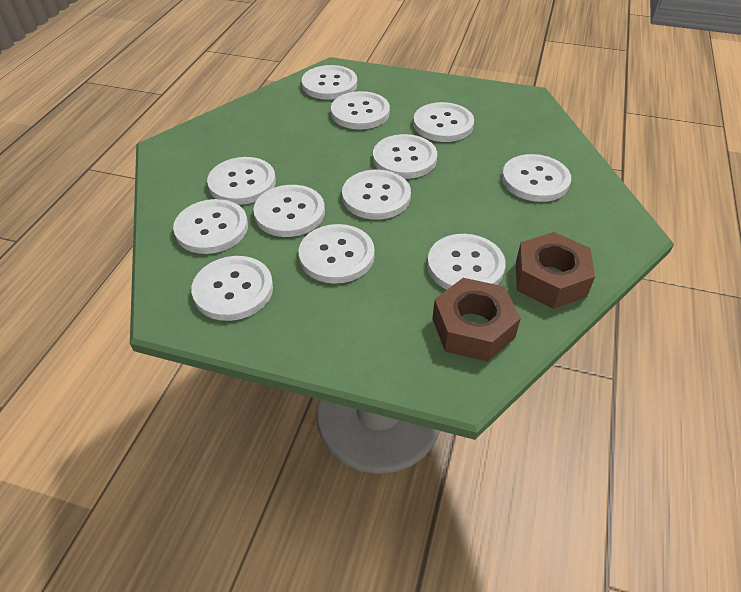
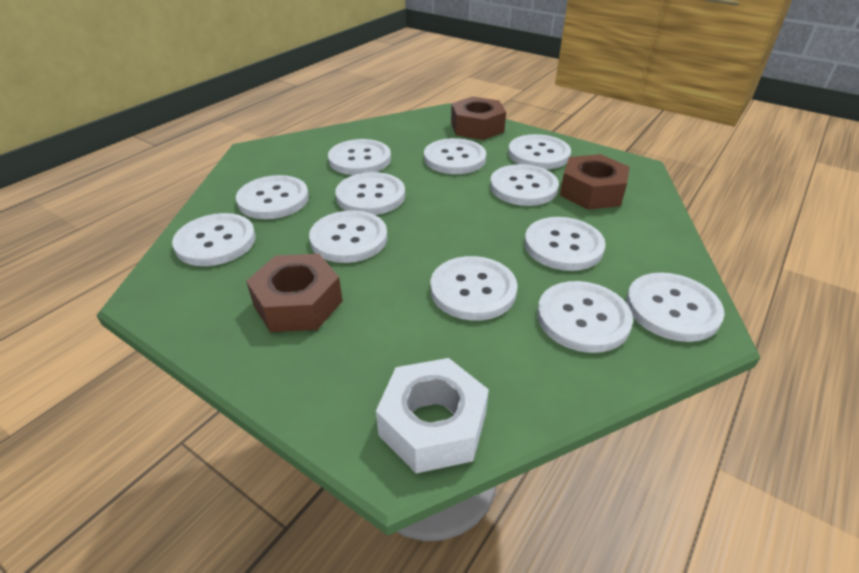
brown nut: 2 -> 3
white nut: 0 -> 1

